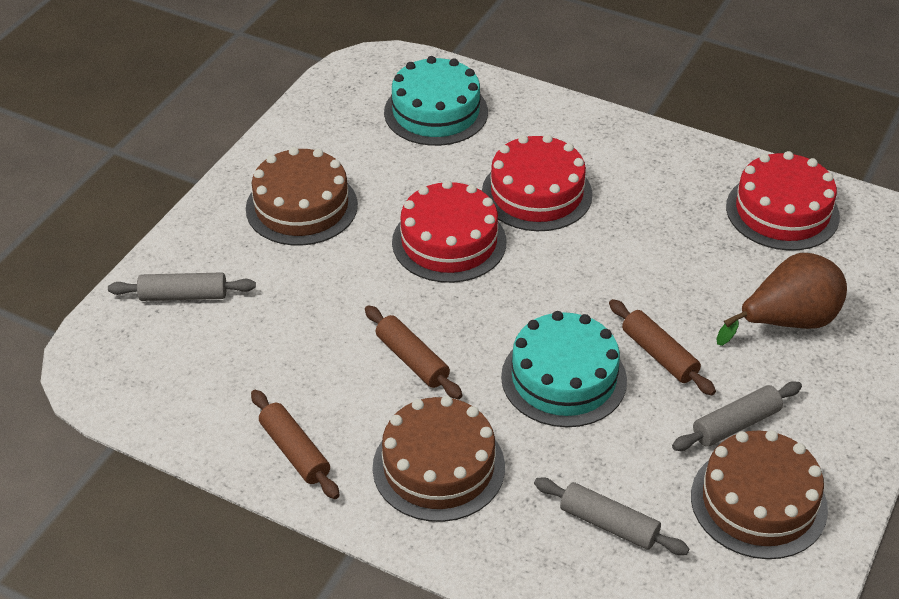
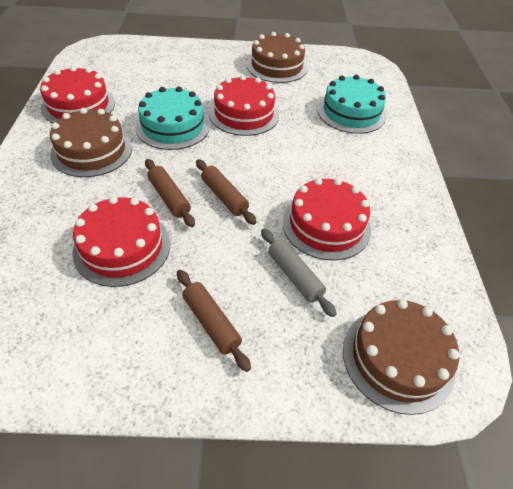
brown pear: 1 -> 0
grey rolling pin: 3 -> 1
red cake: 3 -> 4

